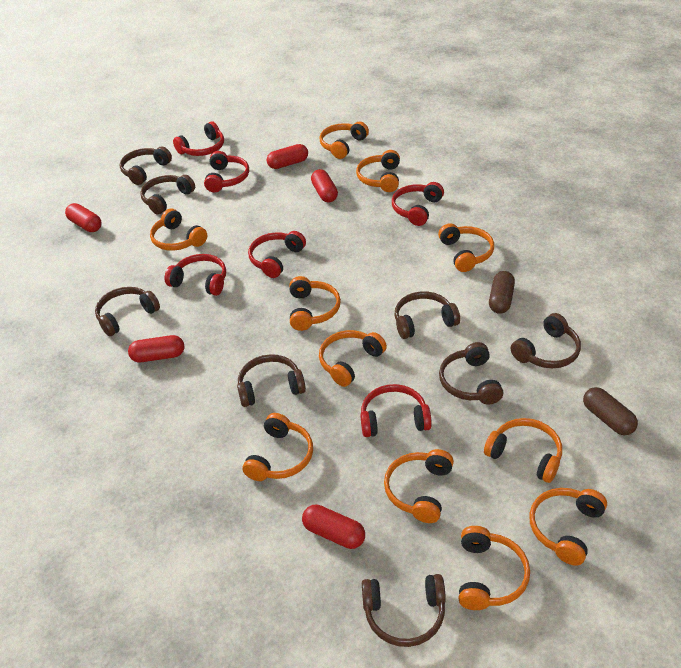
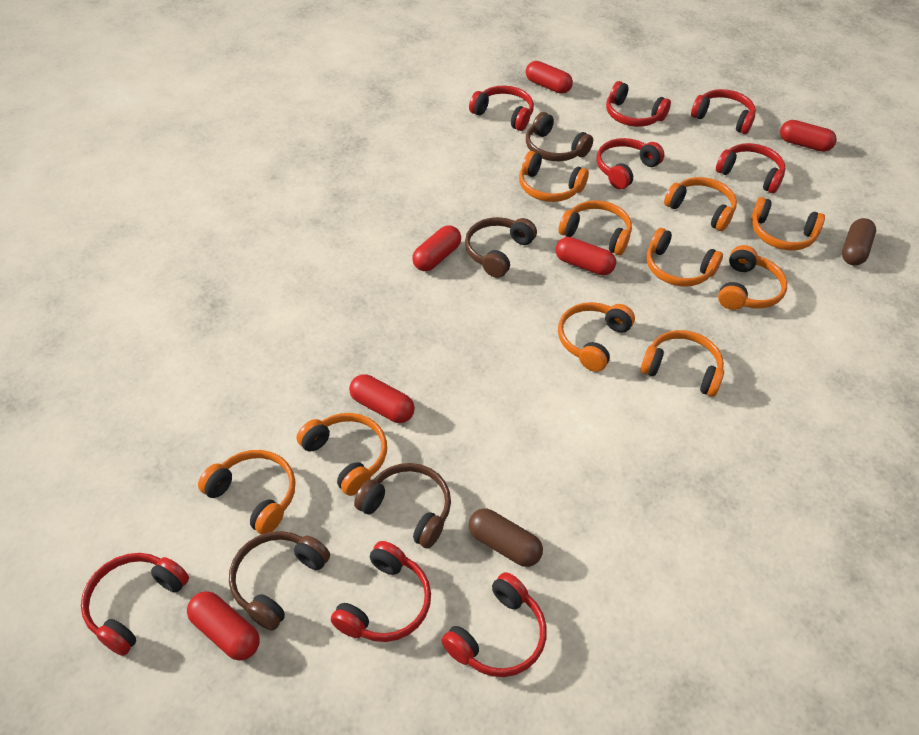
brown headphones: 8 -> 4
orange headphones: 11 -> 10
red capsule: 5 -> 6
red headphones: 6 -> 8

